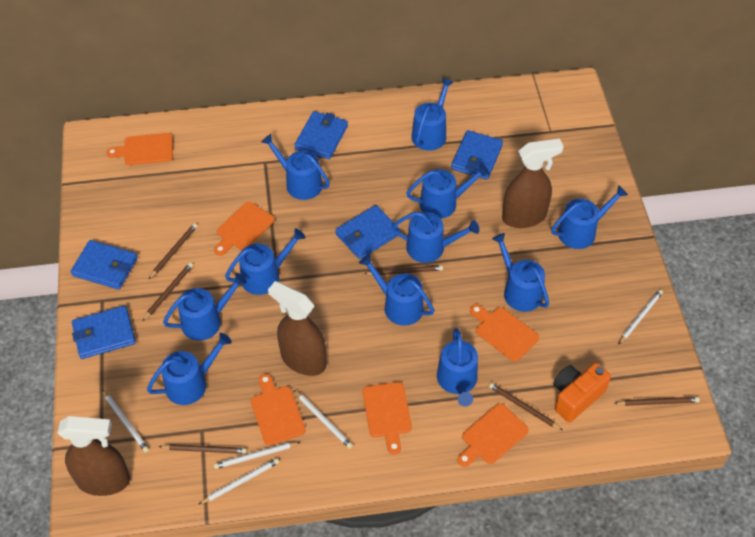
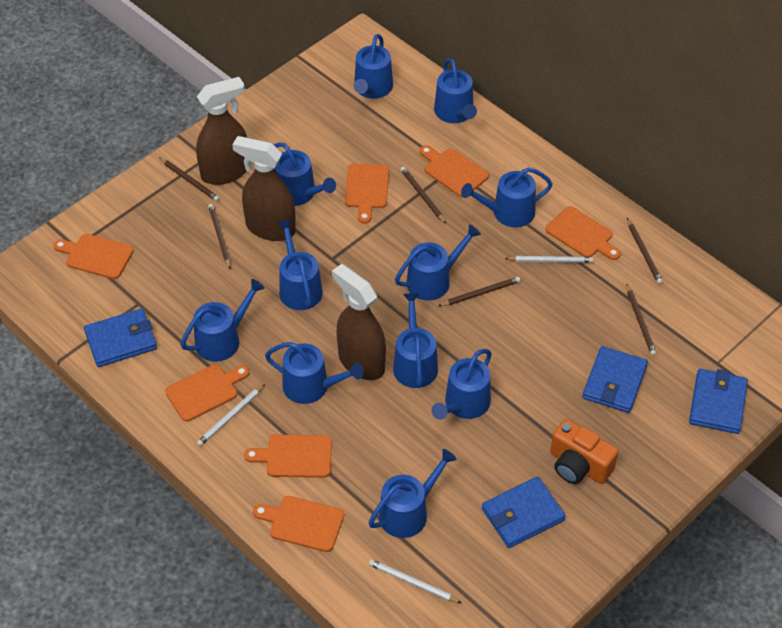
blue wallet: 5 -> 4
orange cutting board: 6 -> 7
white pencil: 5 -> 3

